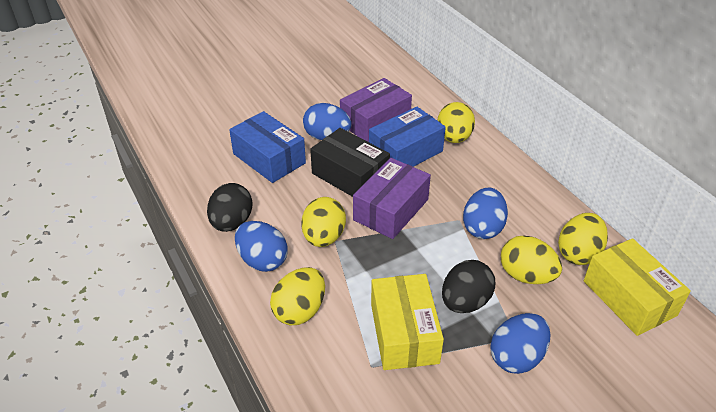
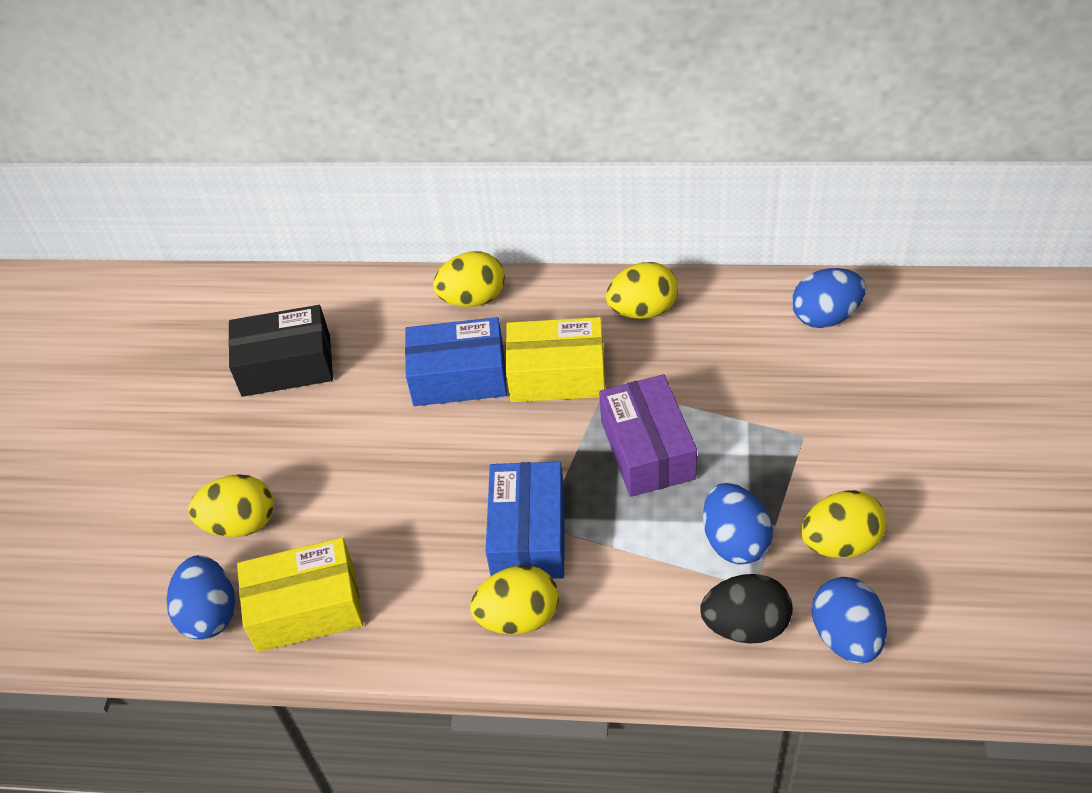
black egg: 2 -> 1
purple box: 2 -> 1

